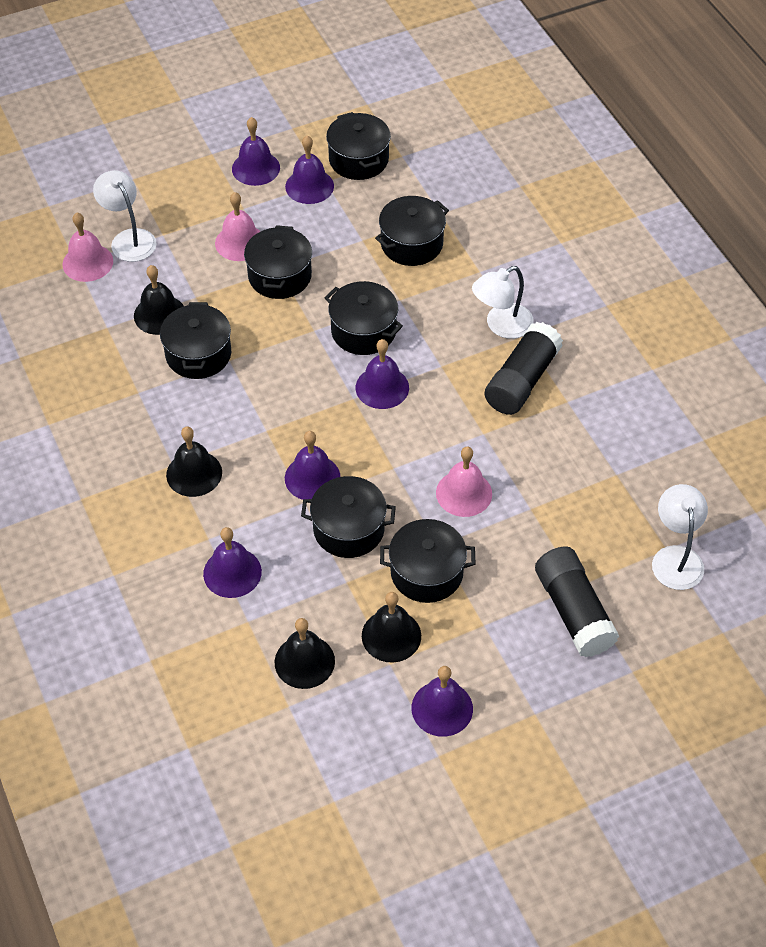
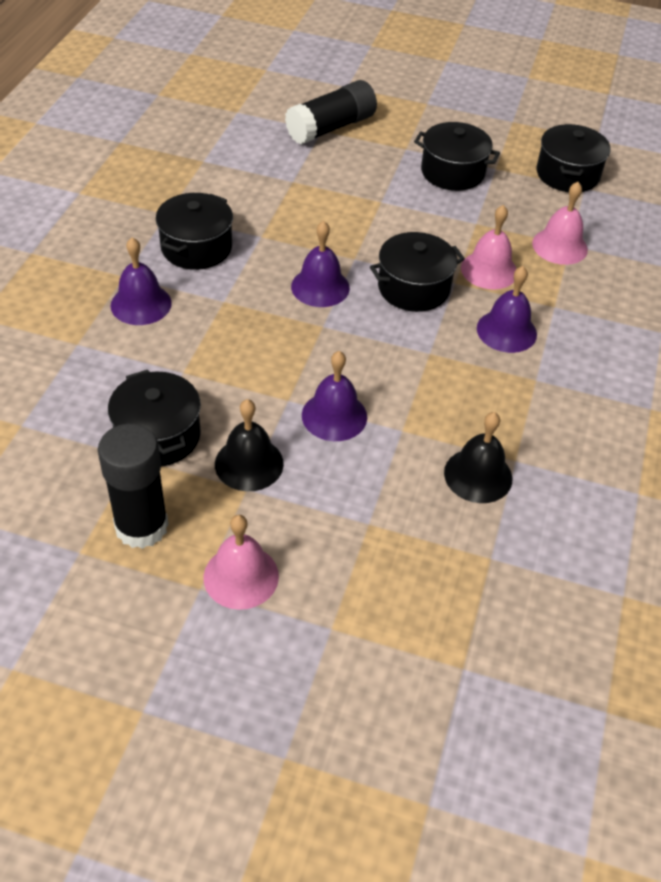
black bell: 4 -> 2
black pot: 7 -> 5
purple bell: 6 -> 4
white lamp: 3 -> 0

